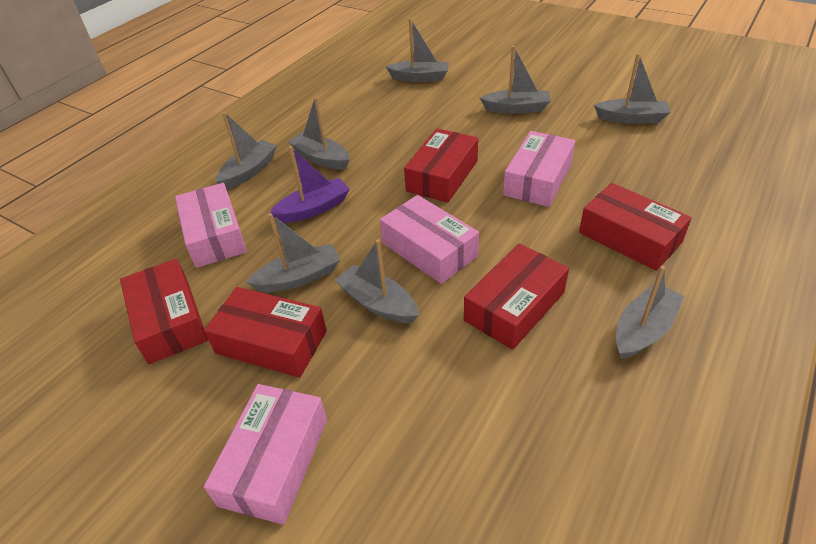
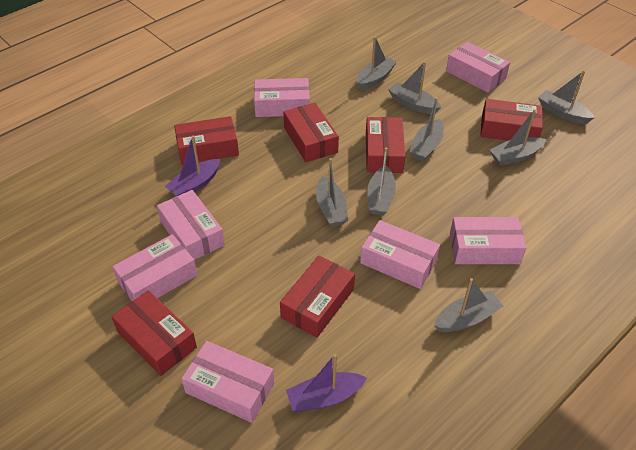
pink box: 4 -> 7
purple boat: 1 -> 2
red box: 5 -> 6

